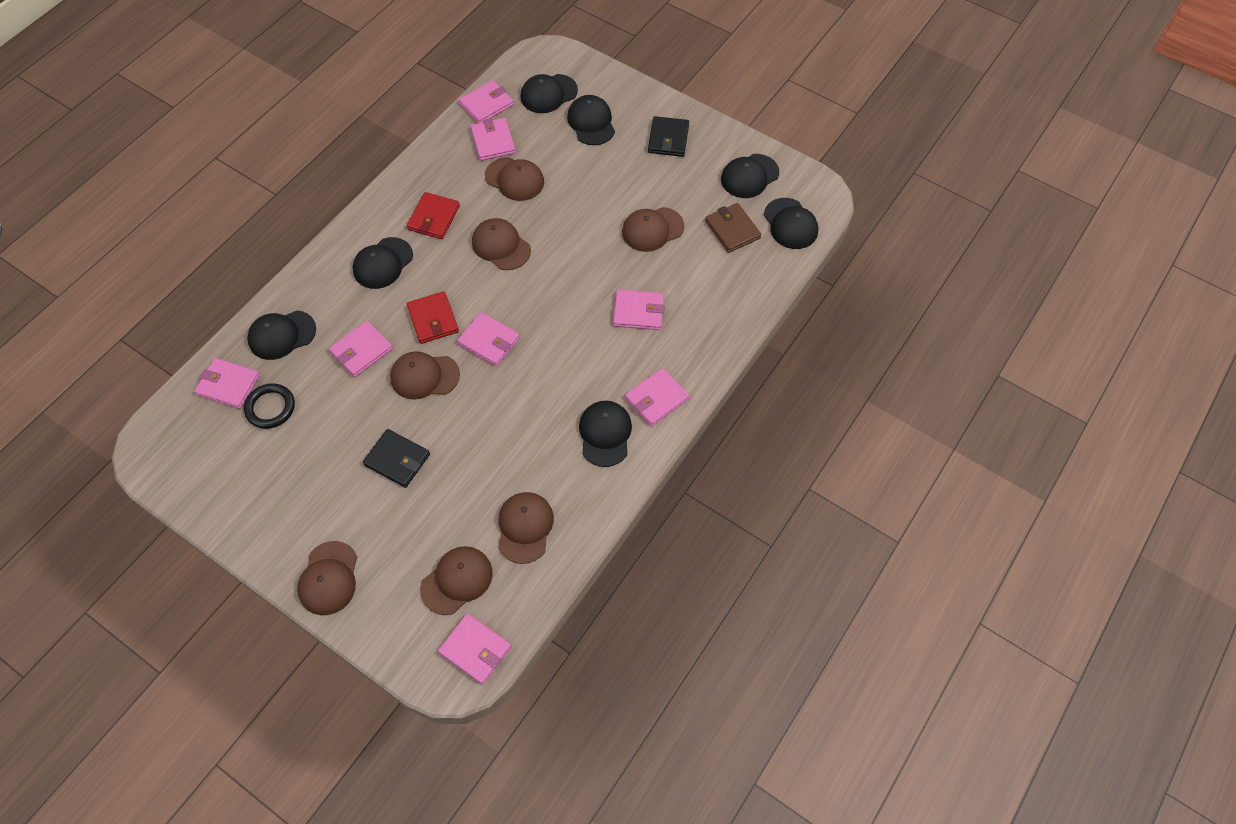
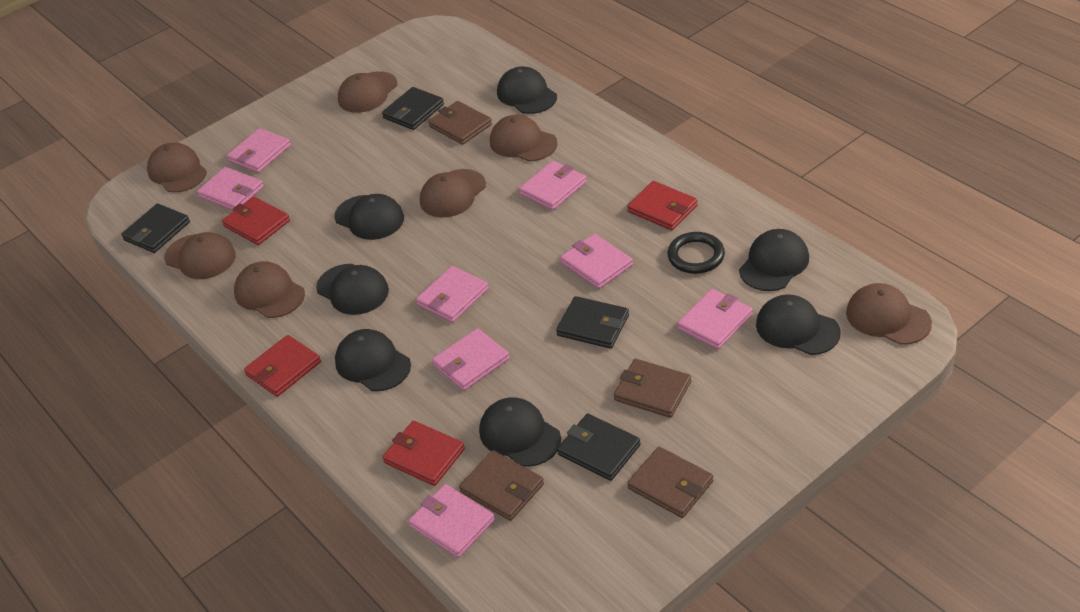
black wallet: 2 -> 4
brown wallet: 1 -> 4
red wallet: 2 -> 4

